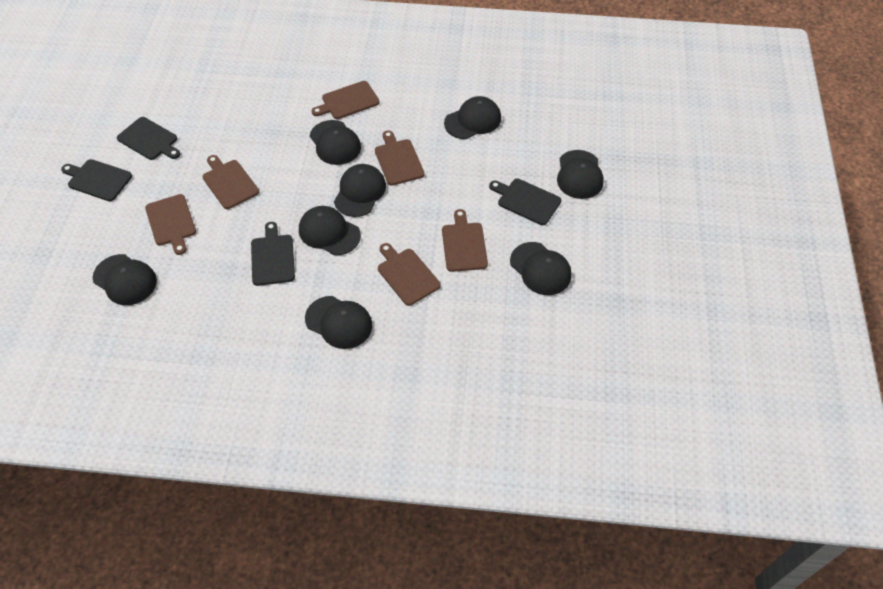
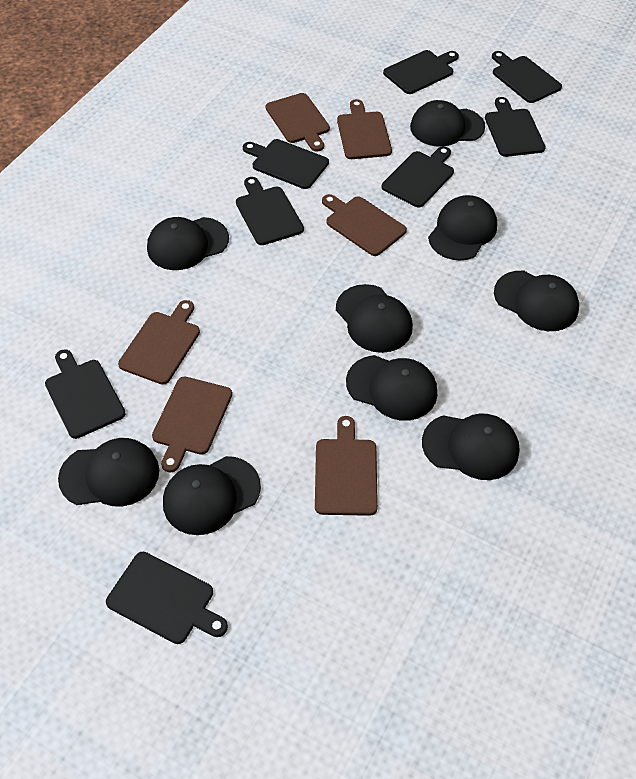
black cap: 8 -> 9
black cutting board: 4 -> 8

